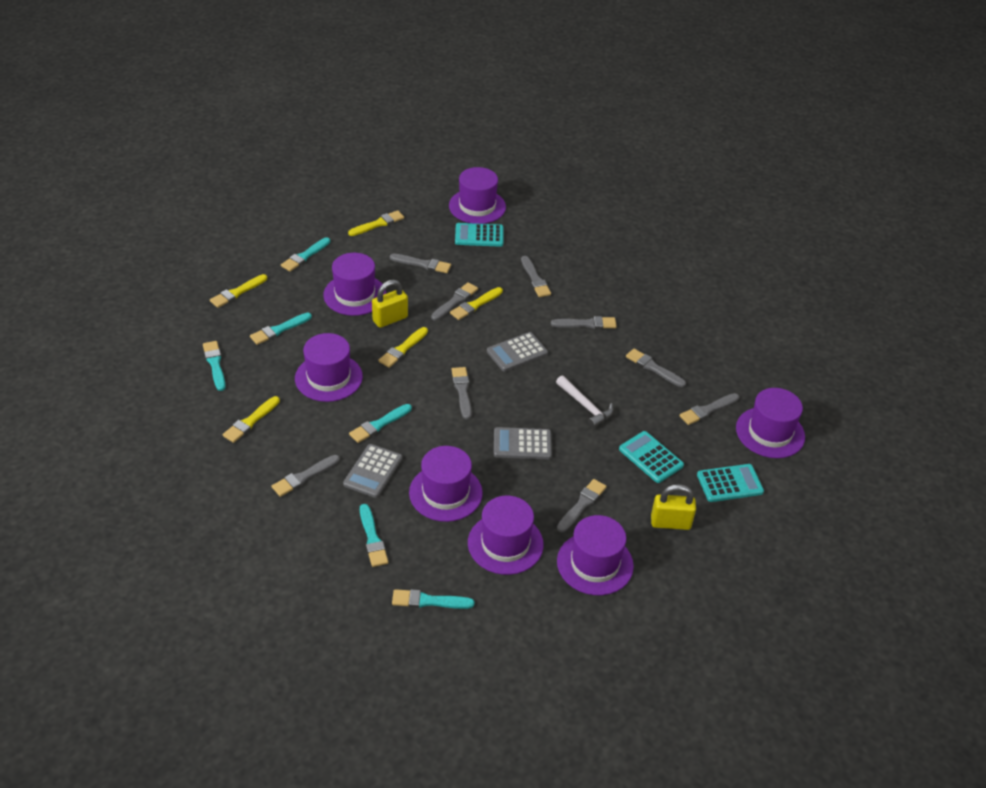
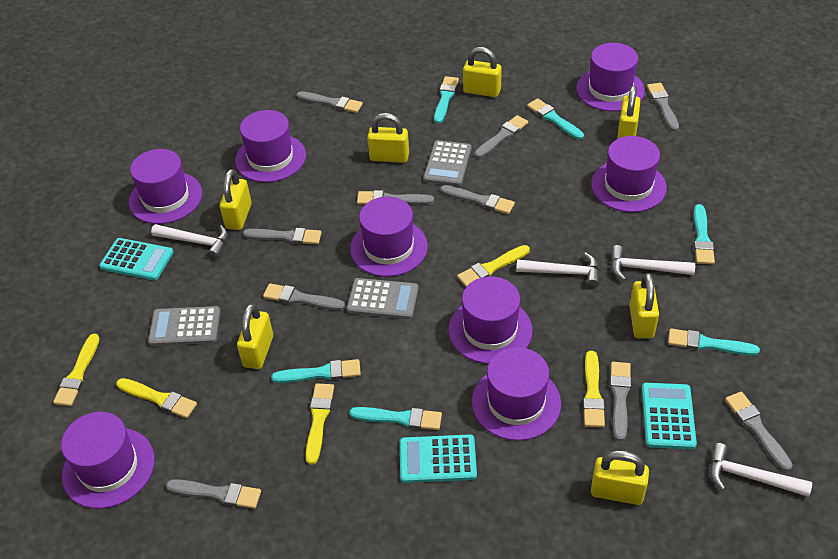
grey brush: 9 -> 10
purple hat: 7 -> 8
white hammer: 1 -> 4
yellow padlock: 2 -> 7

